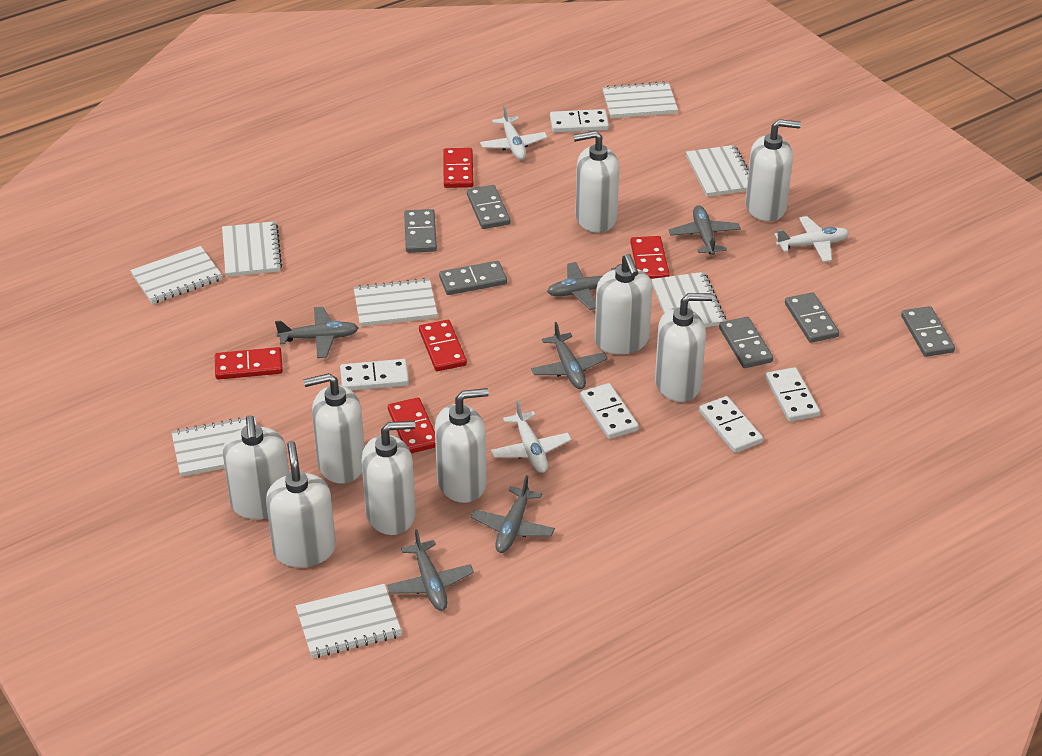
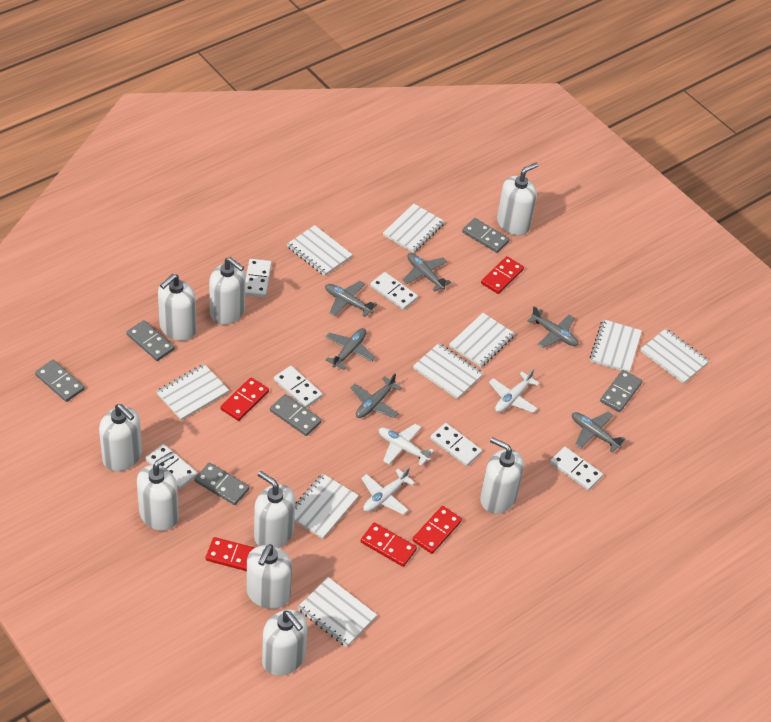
white domino: 5 -> 6
white notebook: 8 -> 9

